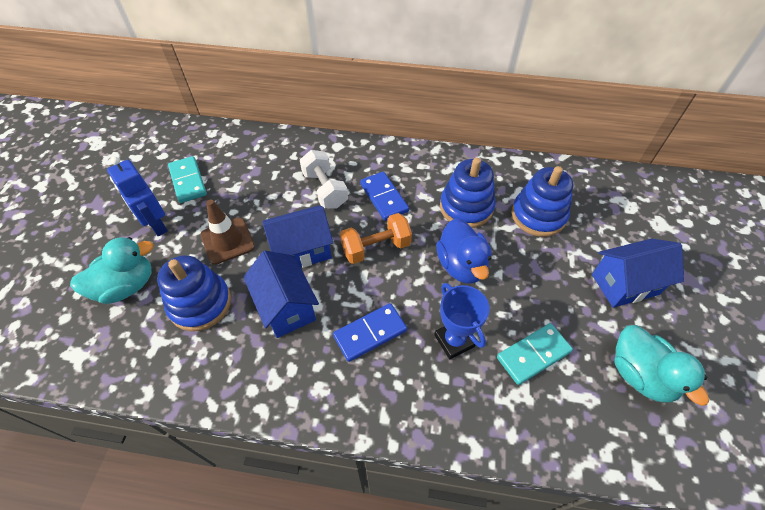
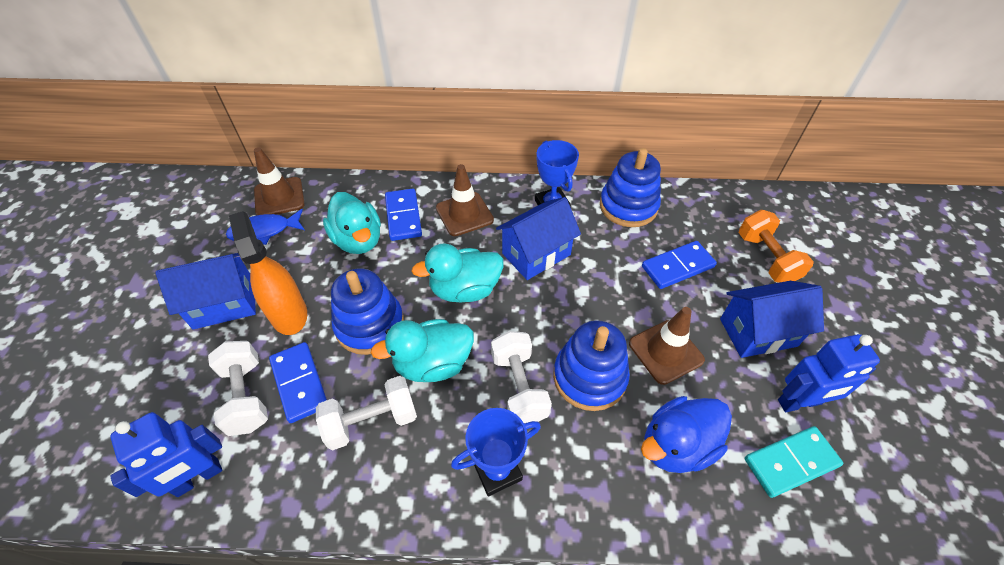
blue domino: 2 -> 3
blue fish: 0 -> 1
blue robot: 1 -> 2
blue trophy: 1 -> 2
brown traffic cone: 1 -> 3
orange spray bottle: 0 -> 1
turquoise domino: 2 -> 1
turquoise duck: 2 -> 3
white dumbbell: 1 -> 3

